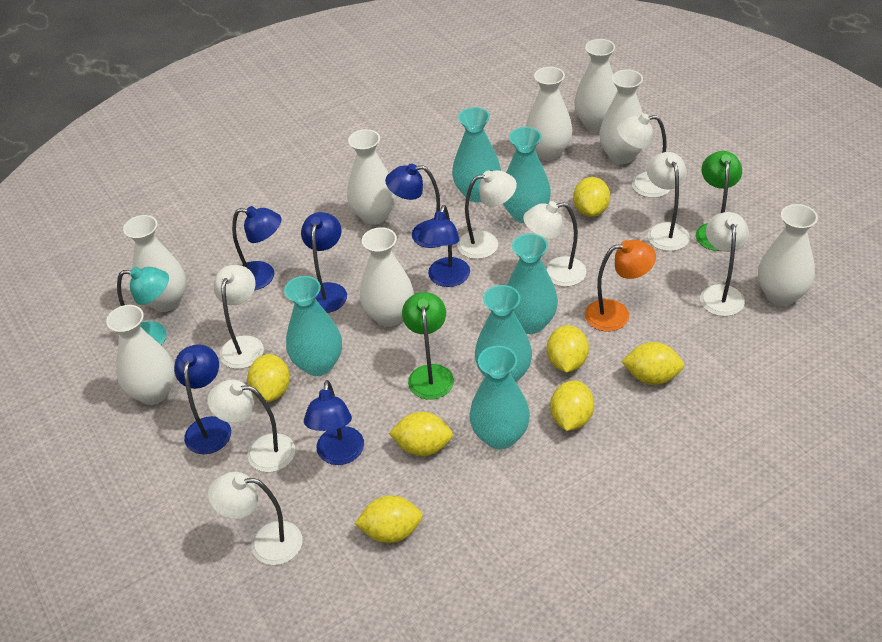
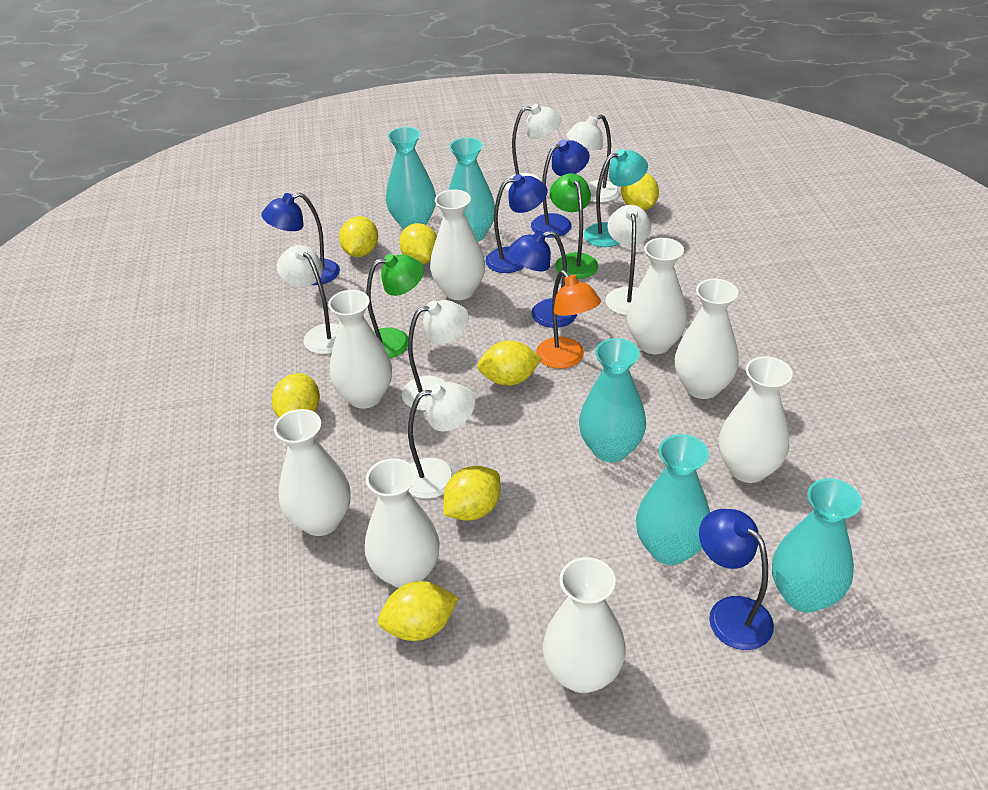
blue lamp: 6 -> 5
turquoise vase: 6 -> 5
white lamp: 8 -> 6

